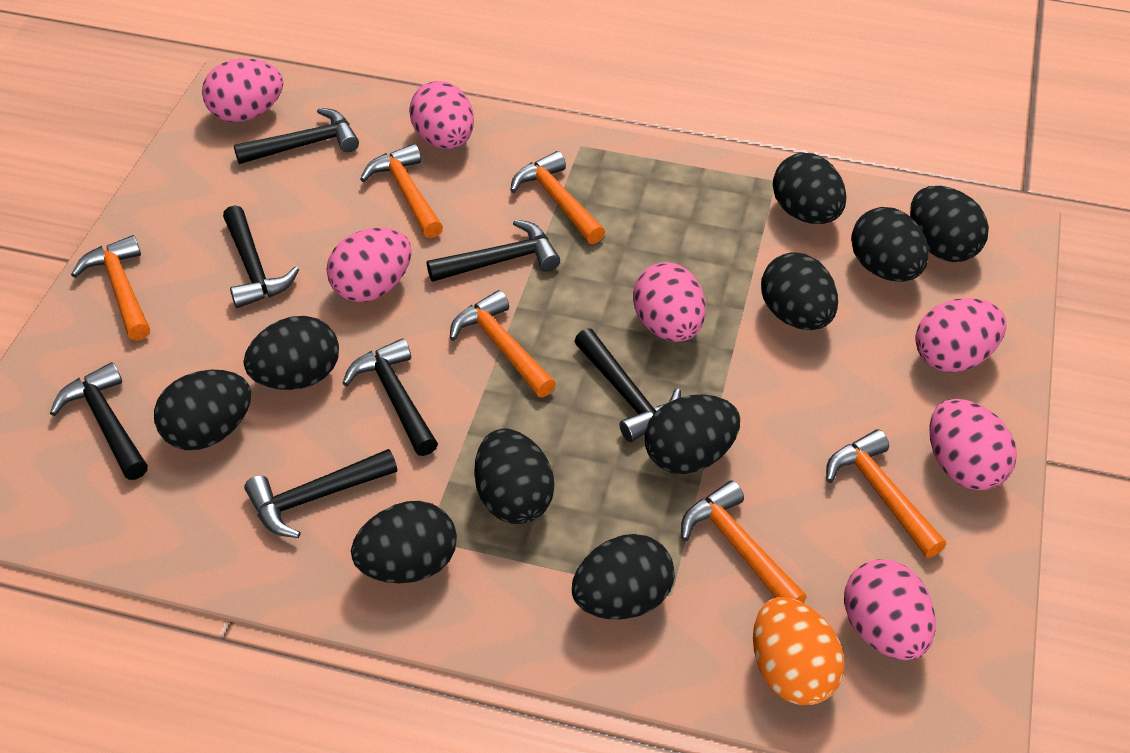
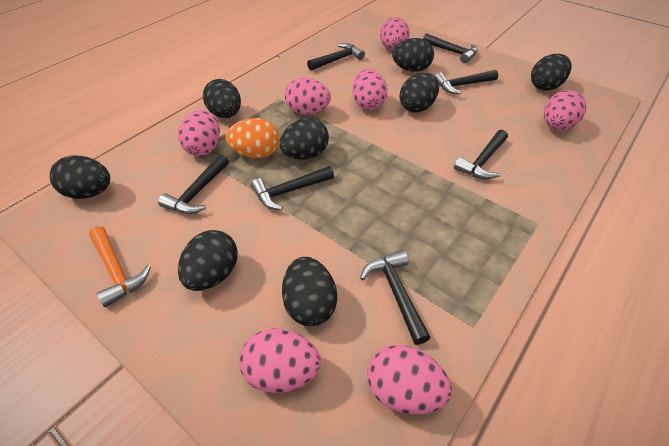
black egg: 10 -> 8
orange hammer: 6 -> 1

